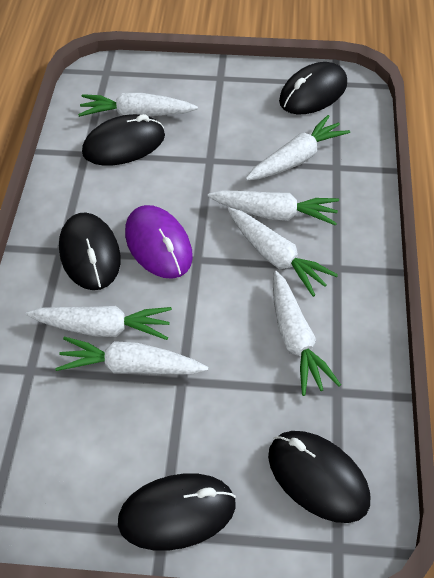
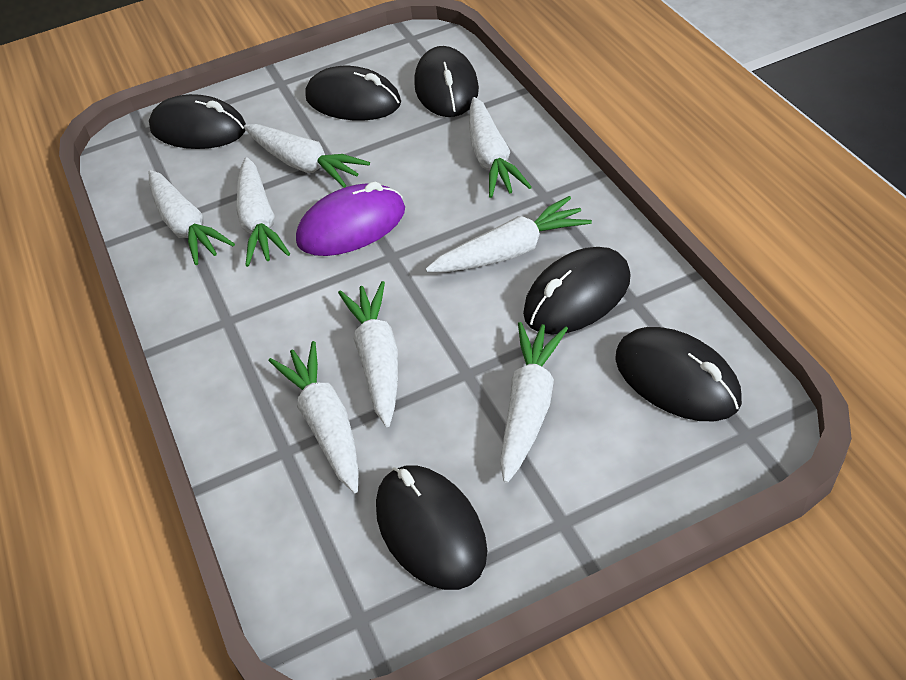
black mouse: 5 -> 6
white carrot: 7 -> 8

